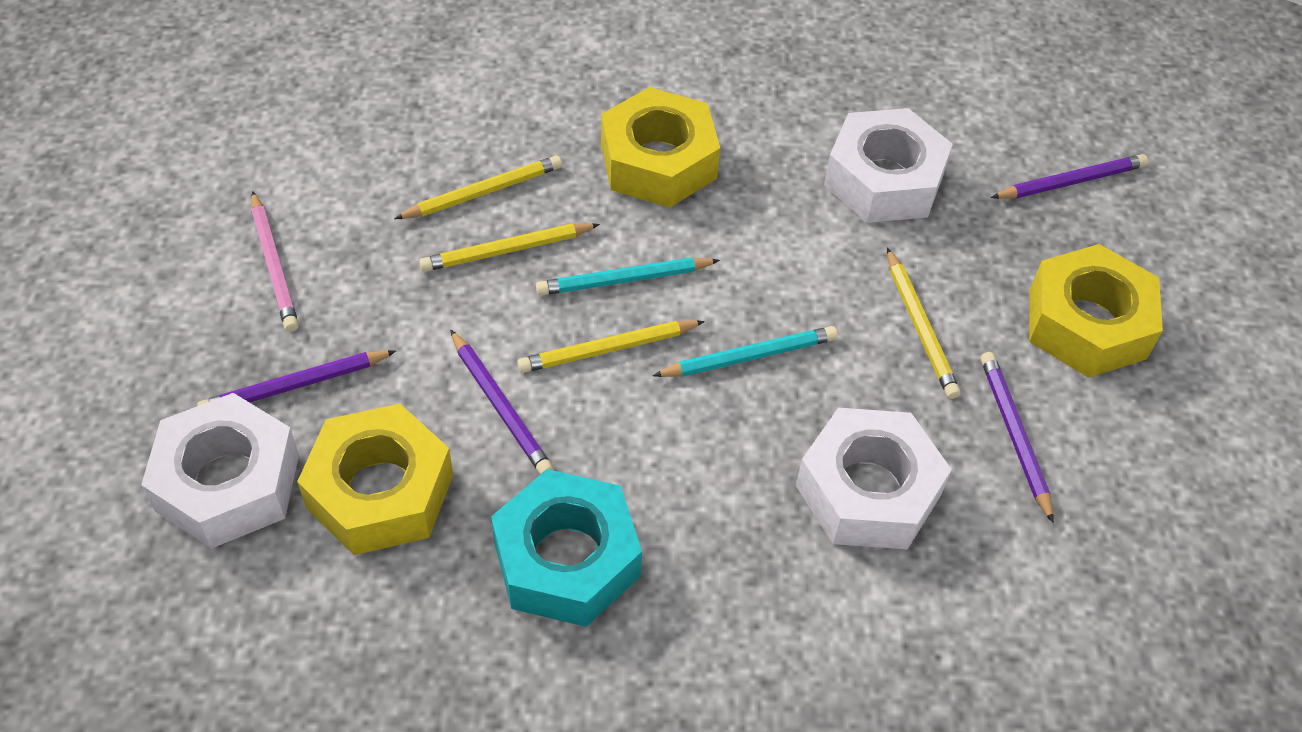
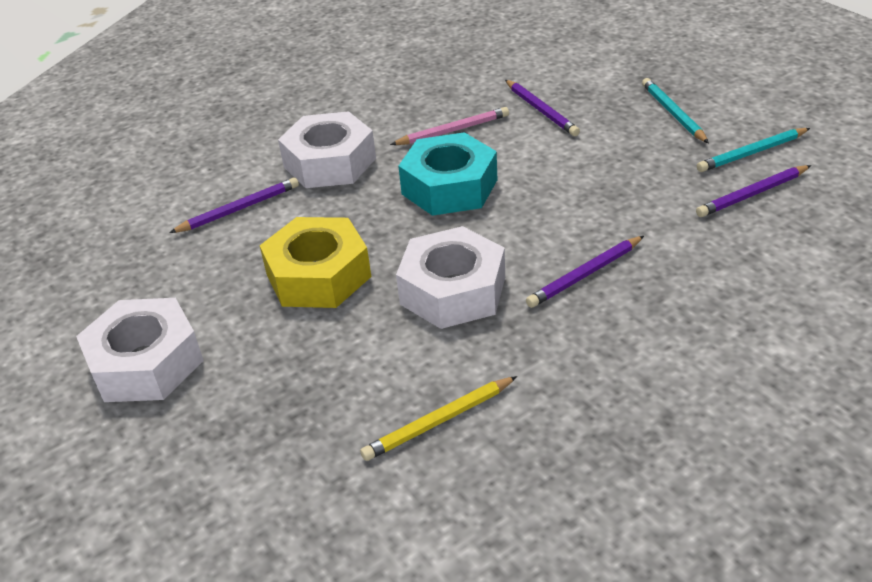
yellow nut: 3 -> 1
yellow pencil: 4 -> 1

